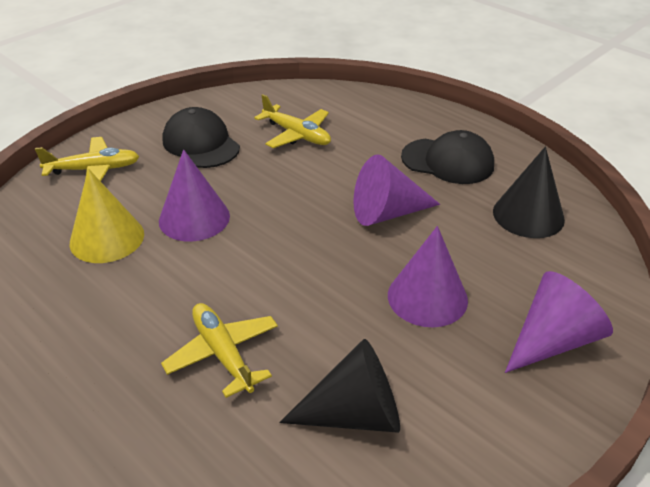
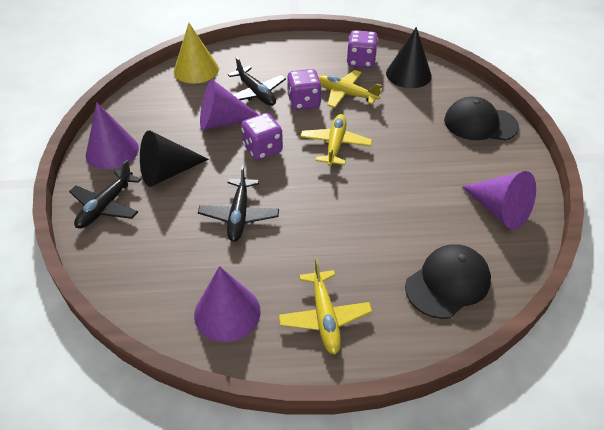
black plane: 0 -> 3
purple dice: 0 -> 3

